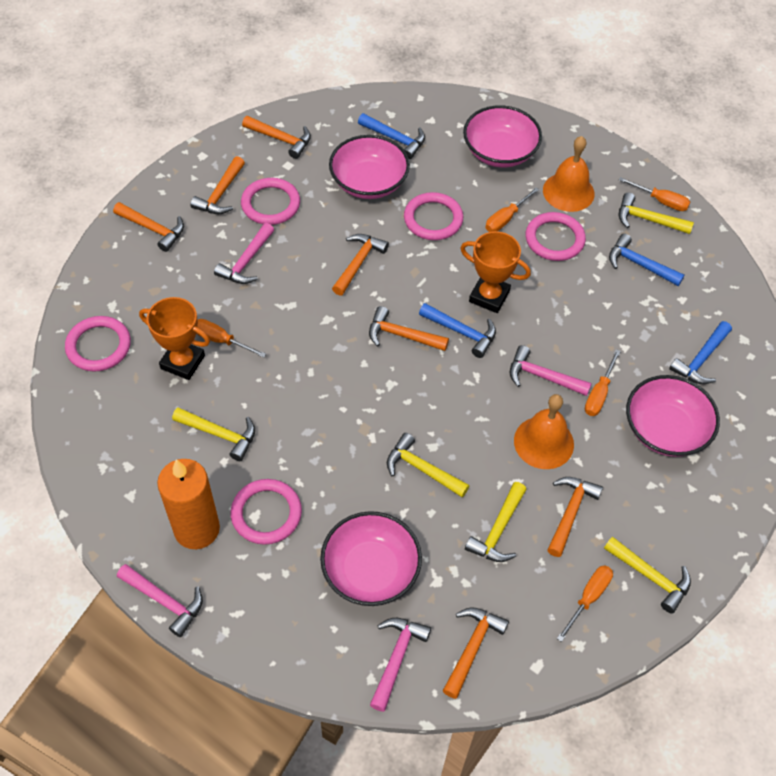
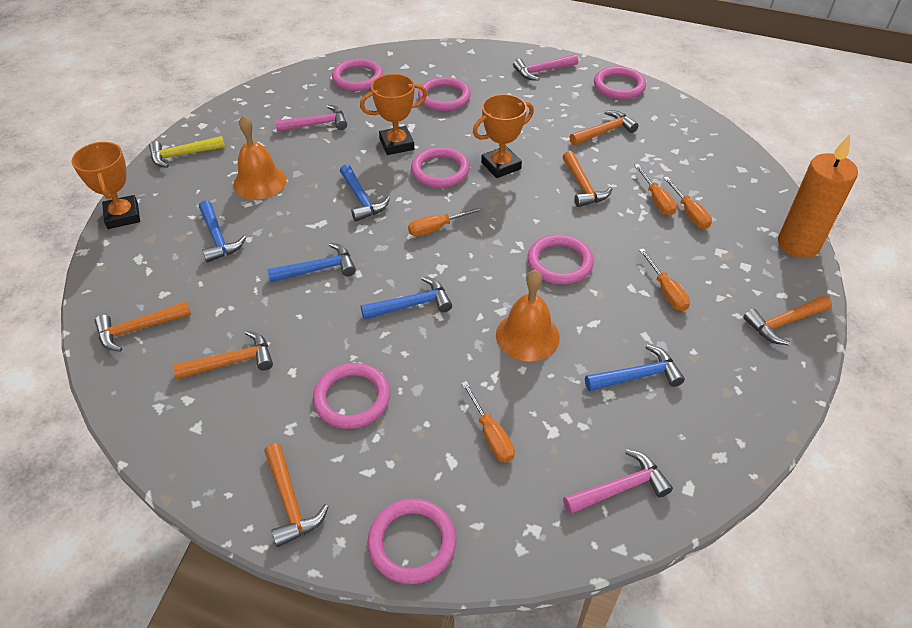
blue hammer: 4 -> 5
orange hammer: 7 -> 6
orange trophy: 2 -> 3
pink bowl: 4 -> 0
pink hammer: 4 -> 3
pink ring: 5 -> 7
yellow hammer: 5 -> 1

